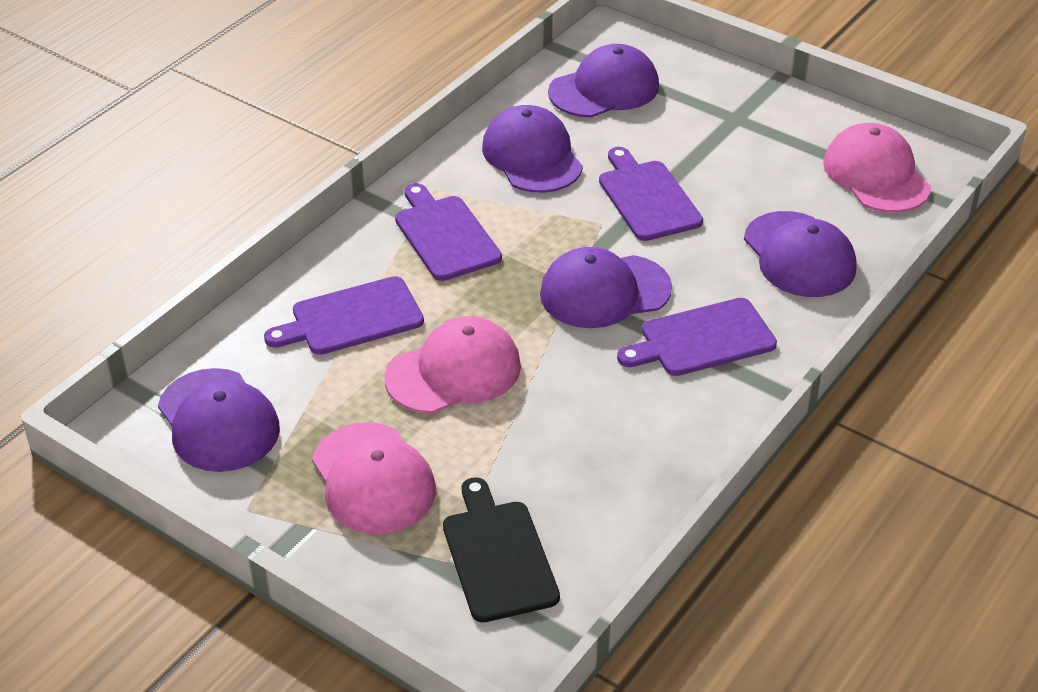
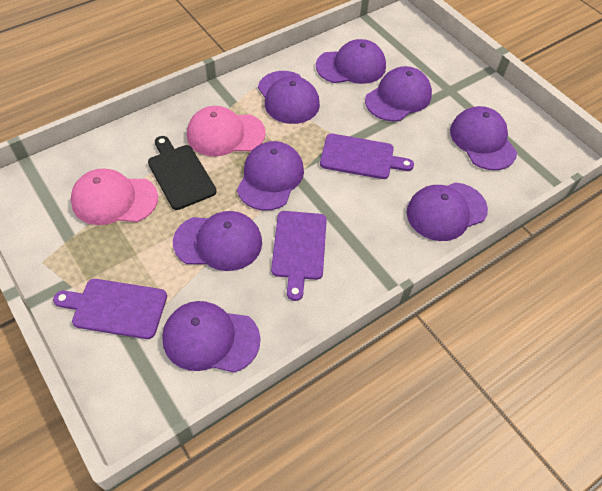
pink cap: 3 -> 2
purple cap: 5 -> 8
purple cutting board: 4 -> 3

